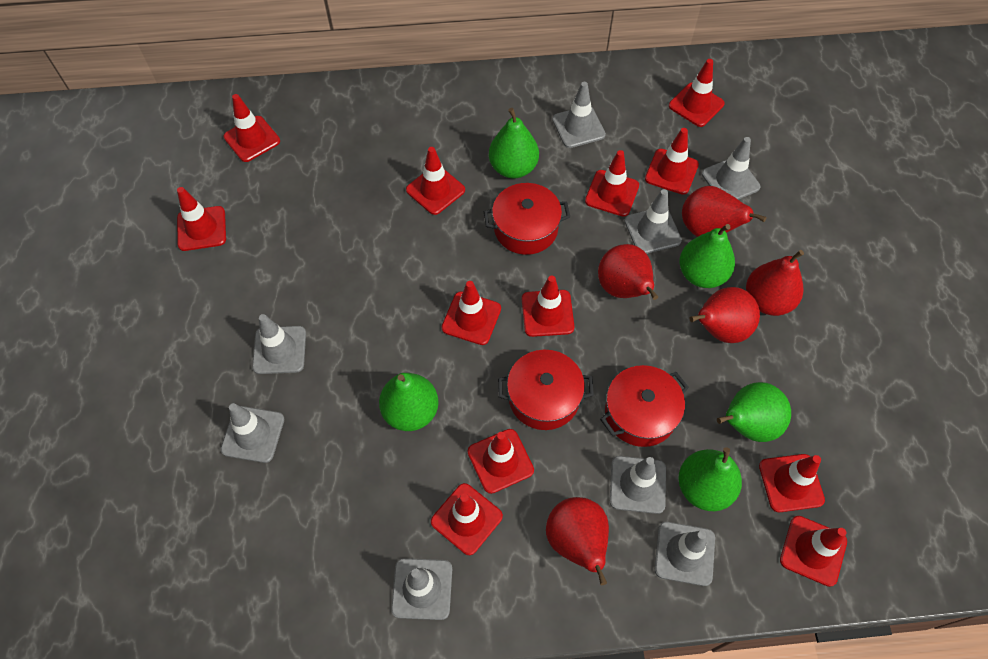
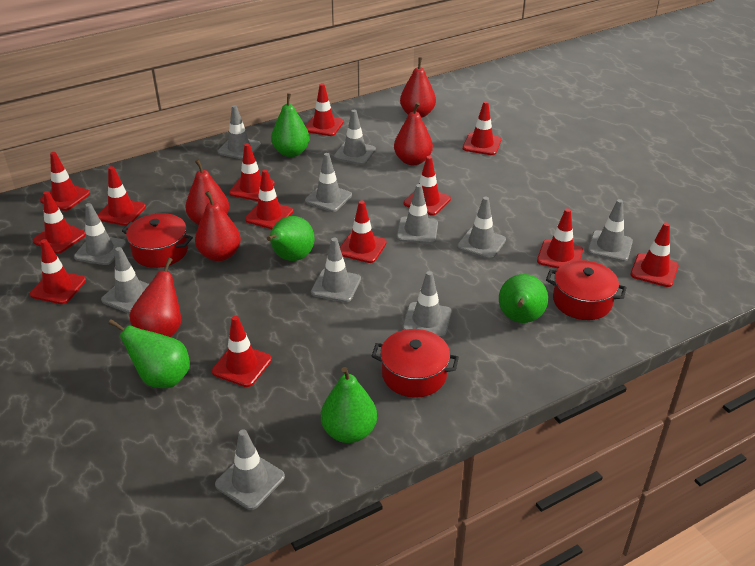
grey traffic cone: 8 -> 11
red traffic cone: 12 -> 13

